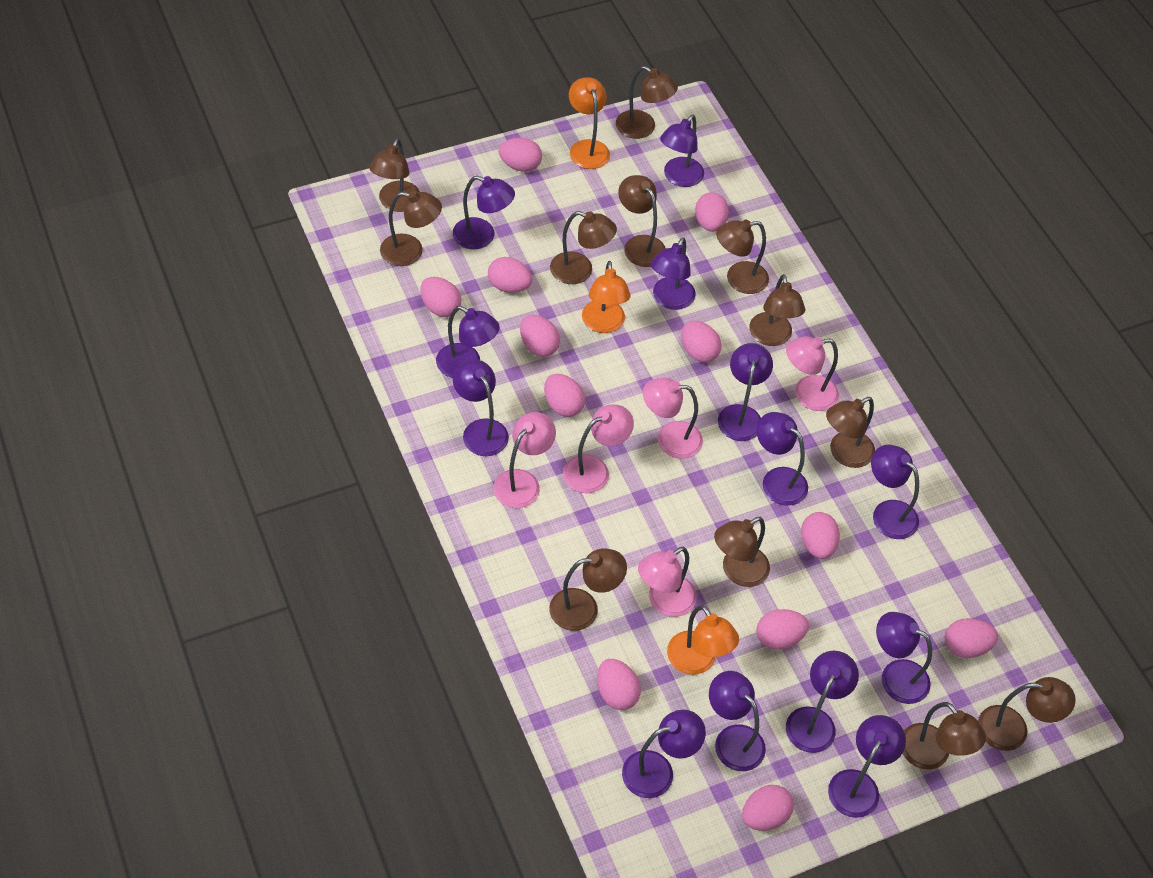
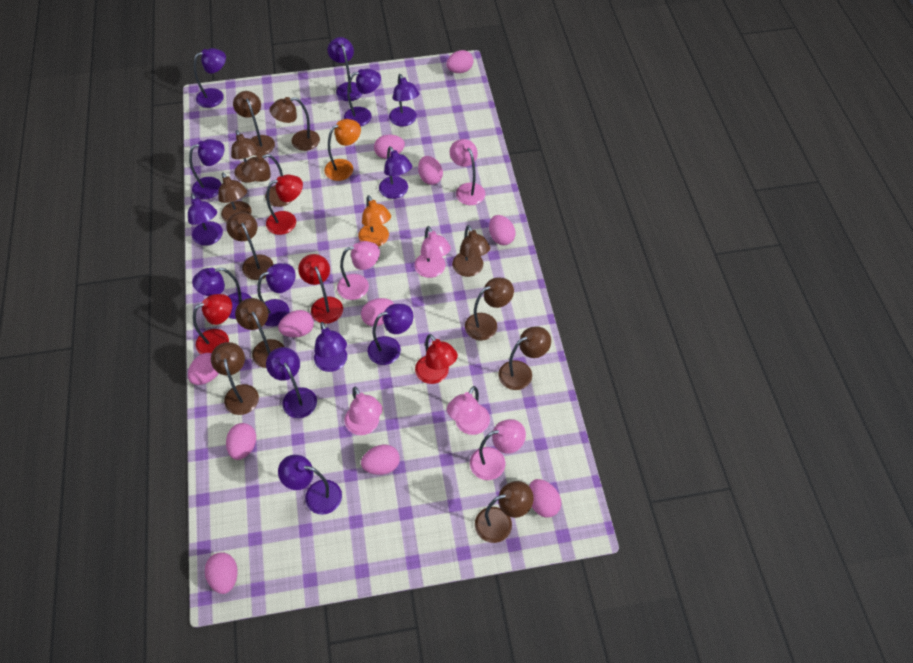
orange lamp: 3 -> 2
pink egg: 12 -> 11
pink lamp: 5 -> 6
red lamp: 0 -> 4

